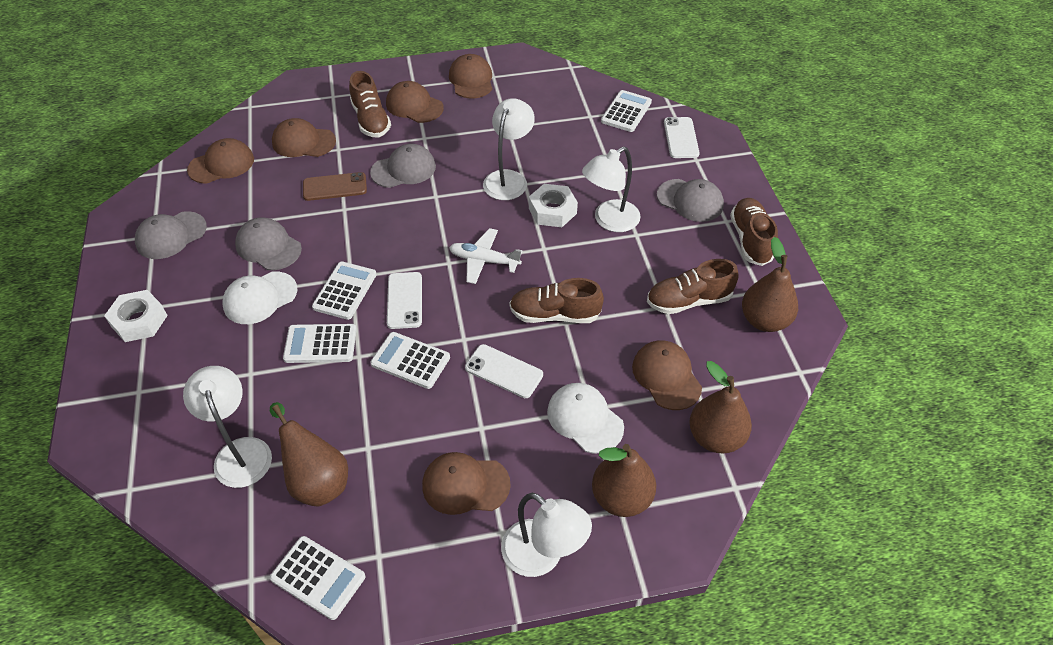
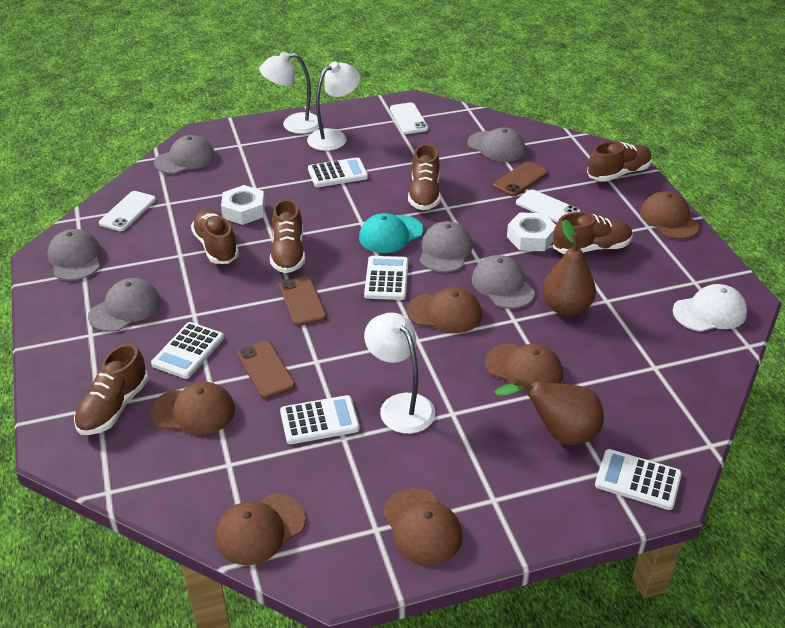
brown pear: 4 -> 2
brown phone: 1 -> 3
brown shoe: 4 -> 6
grey cap: 4 -> 6
turquoise cap: 0 -> 1
white cap: 2 -> 1
white lamp: 4 -> 3
white plane: 1 -> 0

